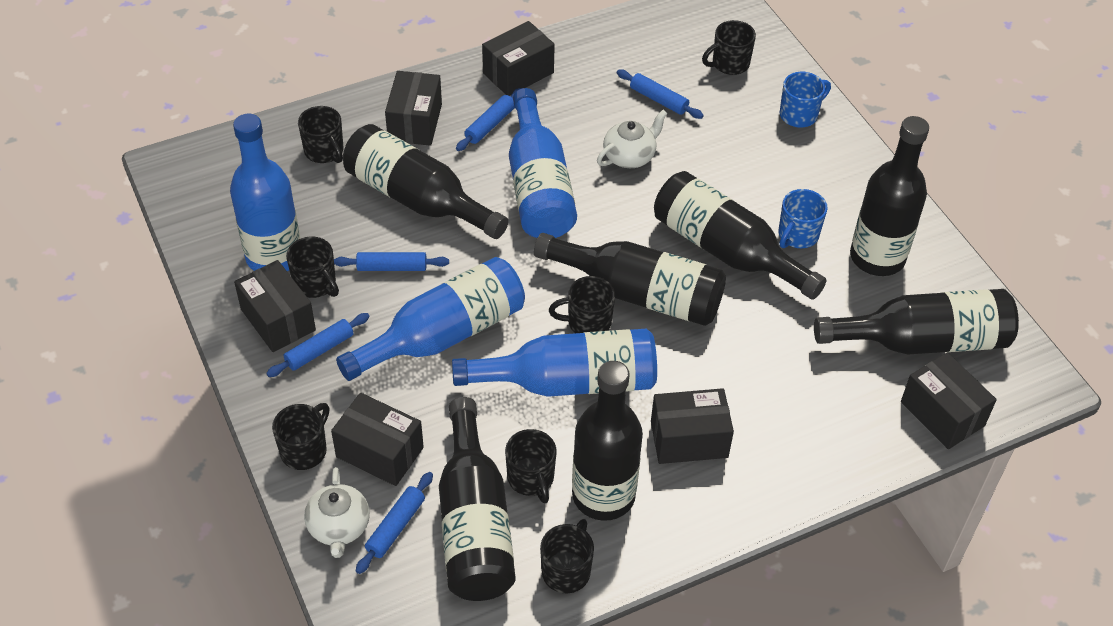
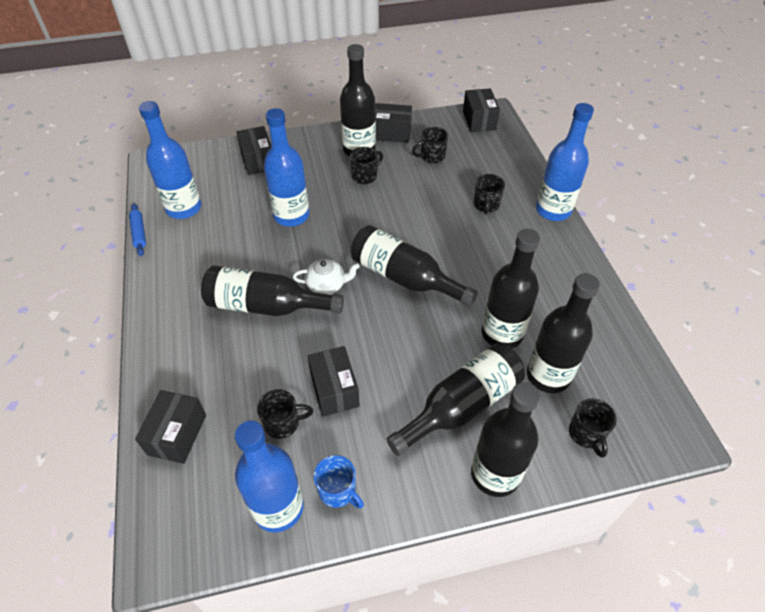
black box: 6 -> 5
black mug: 7 -> 5
blue mug: 2 -> 1
blue rolling pin: 5 -> 1
white teapot: 2 -> 1

